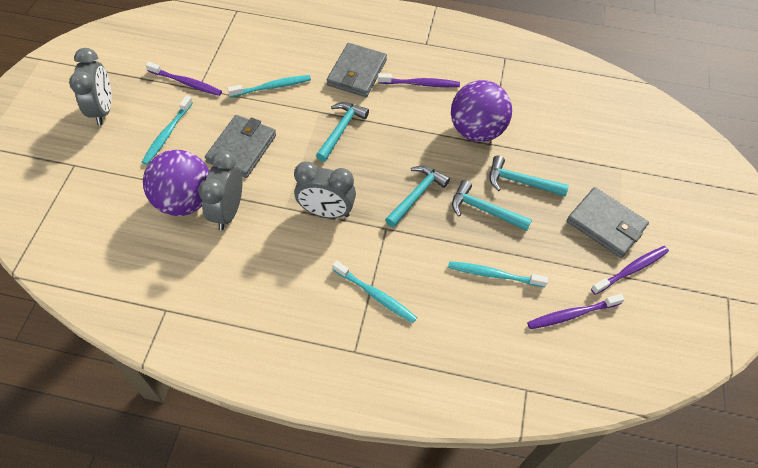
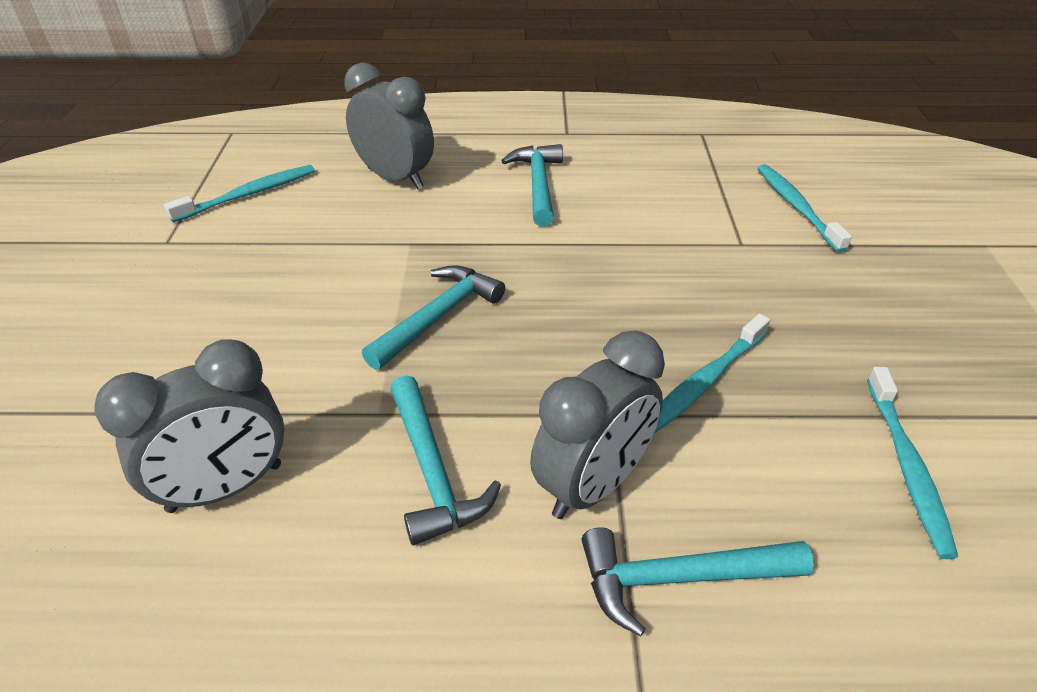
grey wallet: 3 -> 0
purple ball: 2 -> 0
purple toothbrush: 4 -> 0

